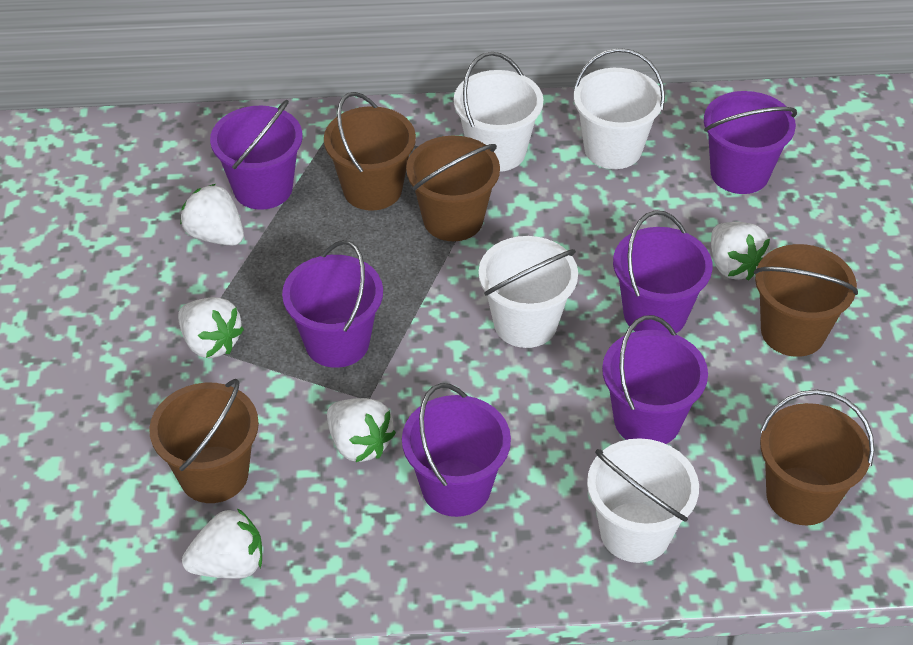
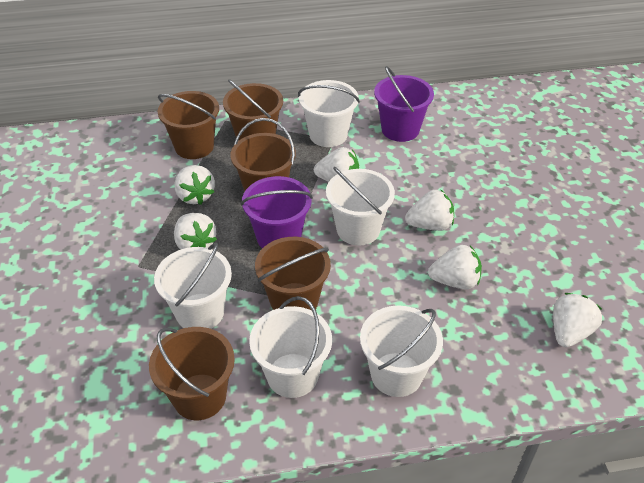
purple bucket: 6 -> 2
white bucket: 4 -> 5
white strawberry: 5 -> 6

